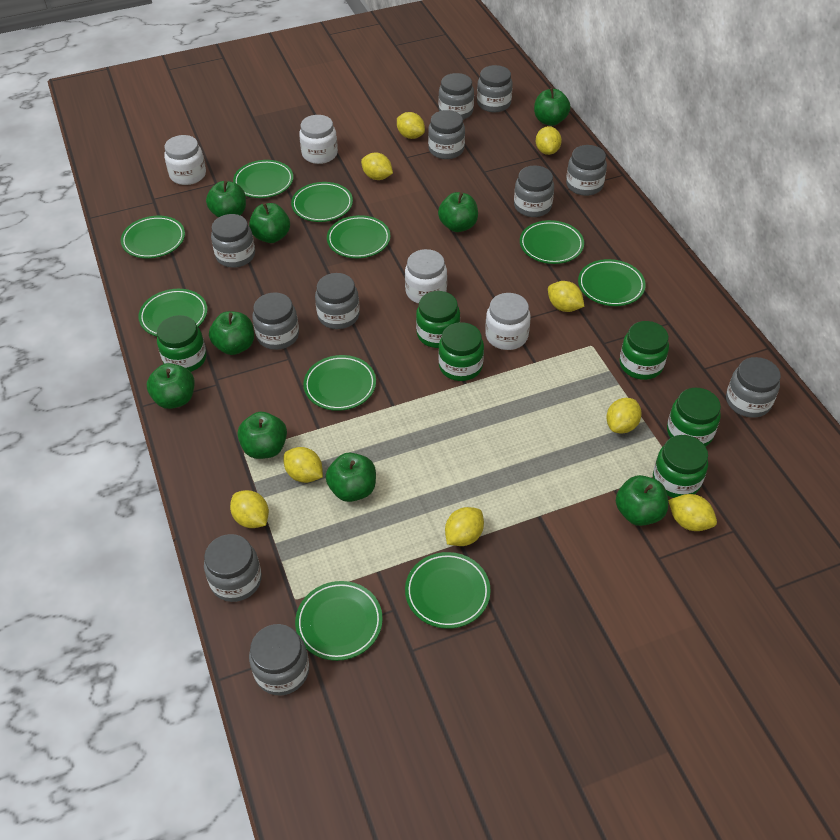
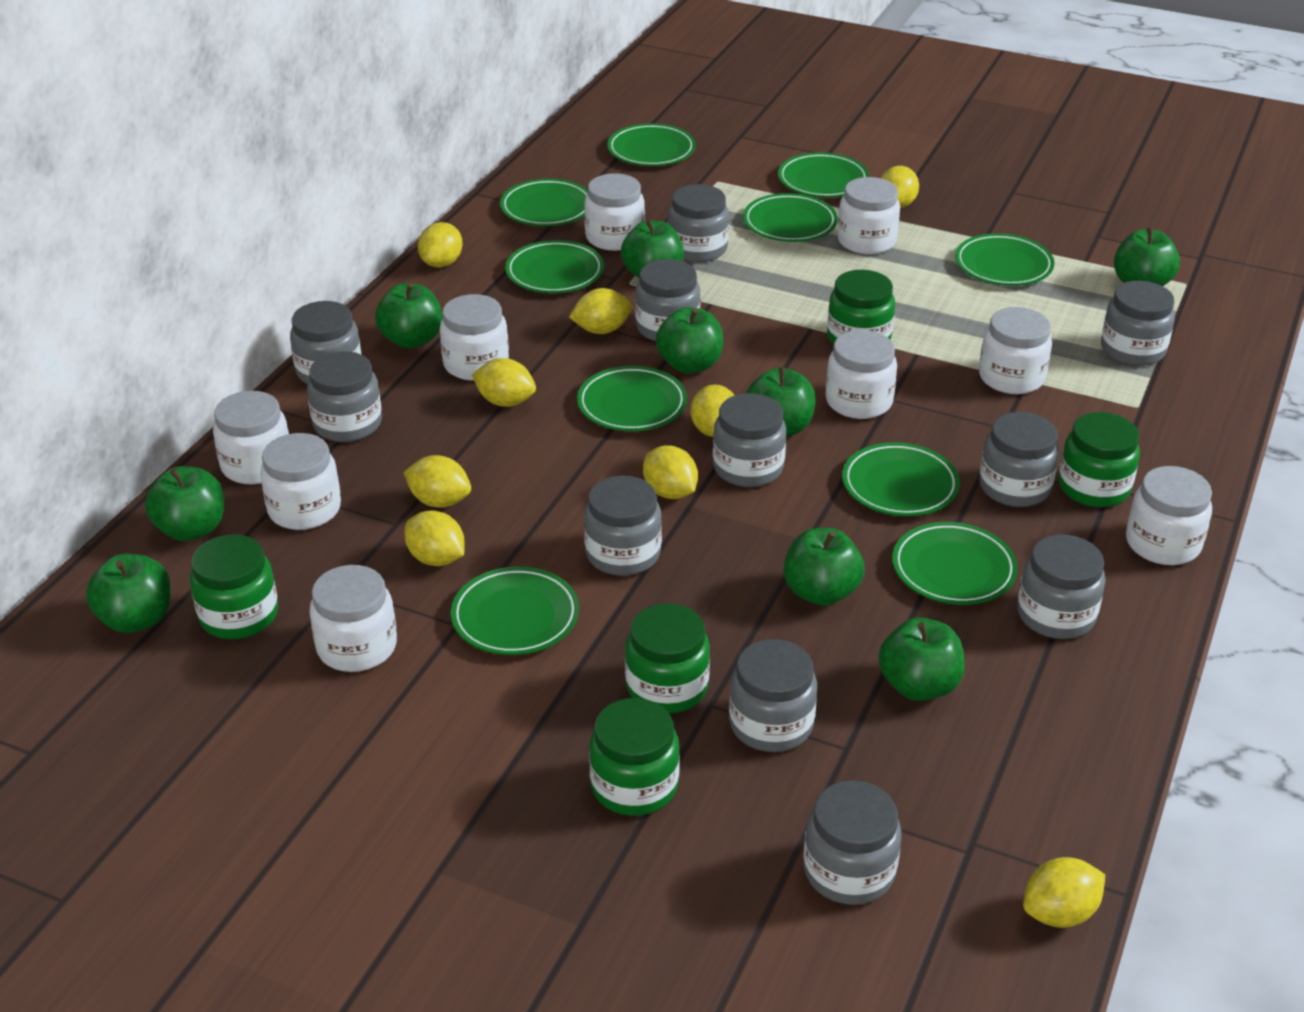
green jar: 6 -> 5
white jar: 4 -> 9

